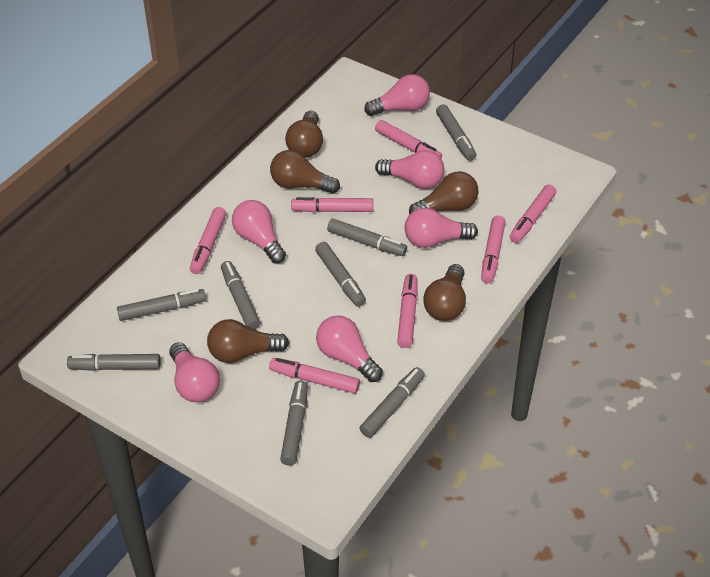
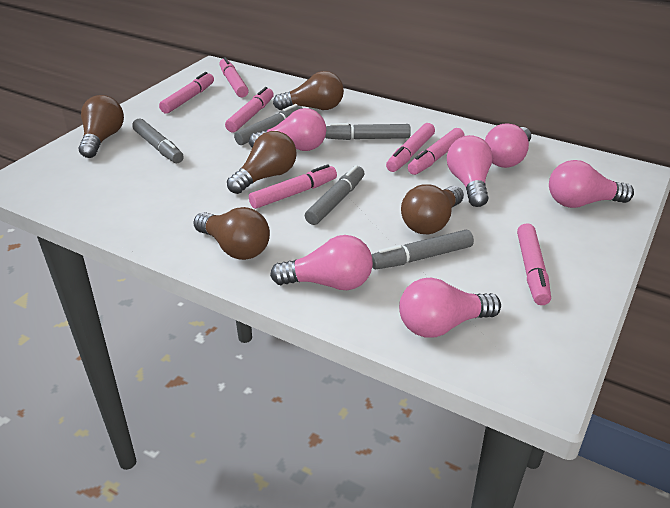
grey marker: 8 -> 5

